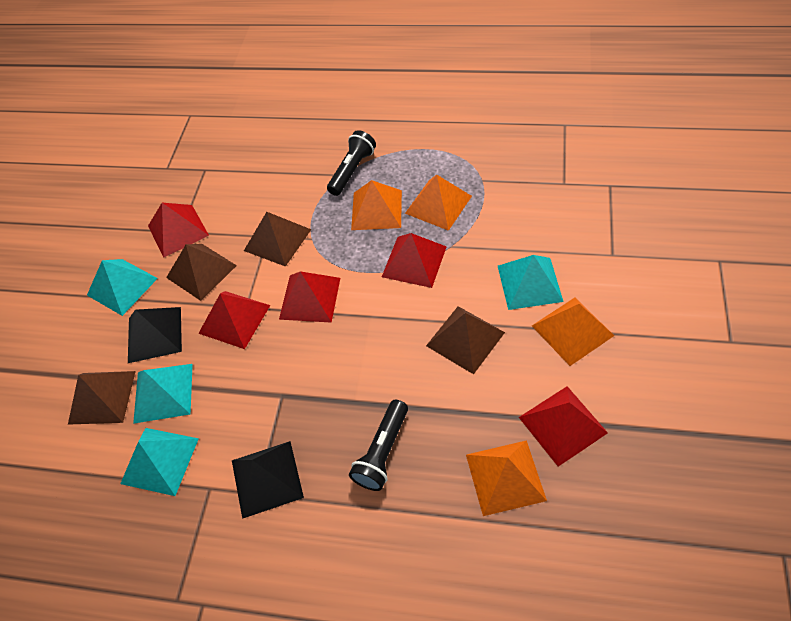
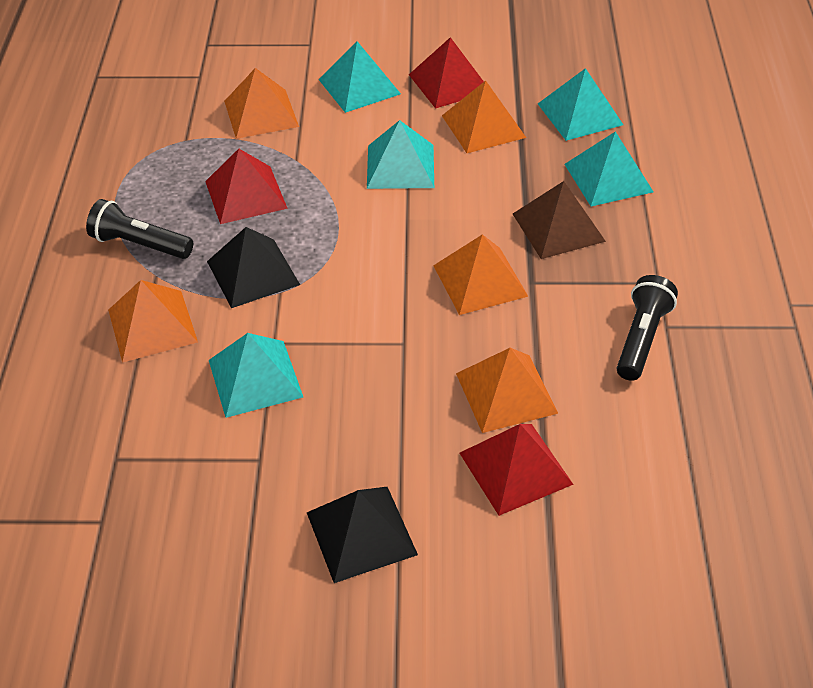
brown pyramid: 4 -> 1
orange pyramid: 4 -> 5
red pyramid: 5 -> 3
turquoise pyramid: 4 -> 5

